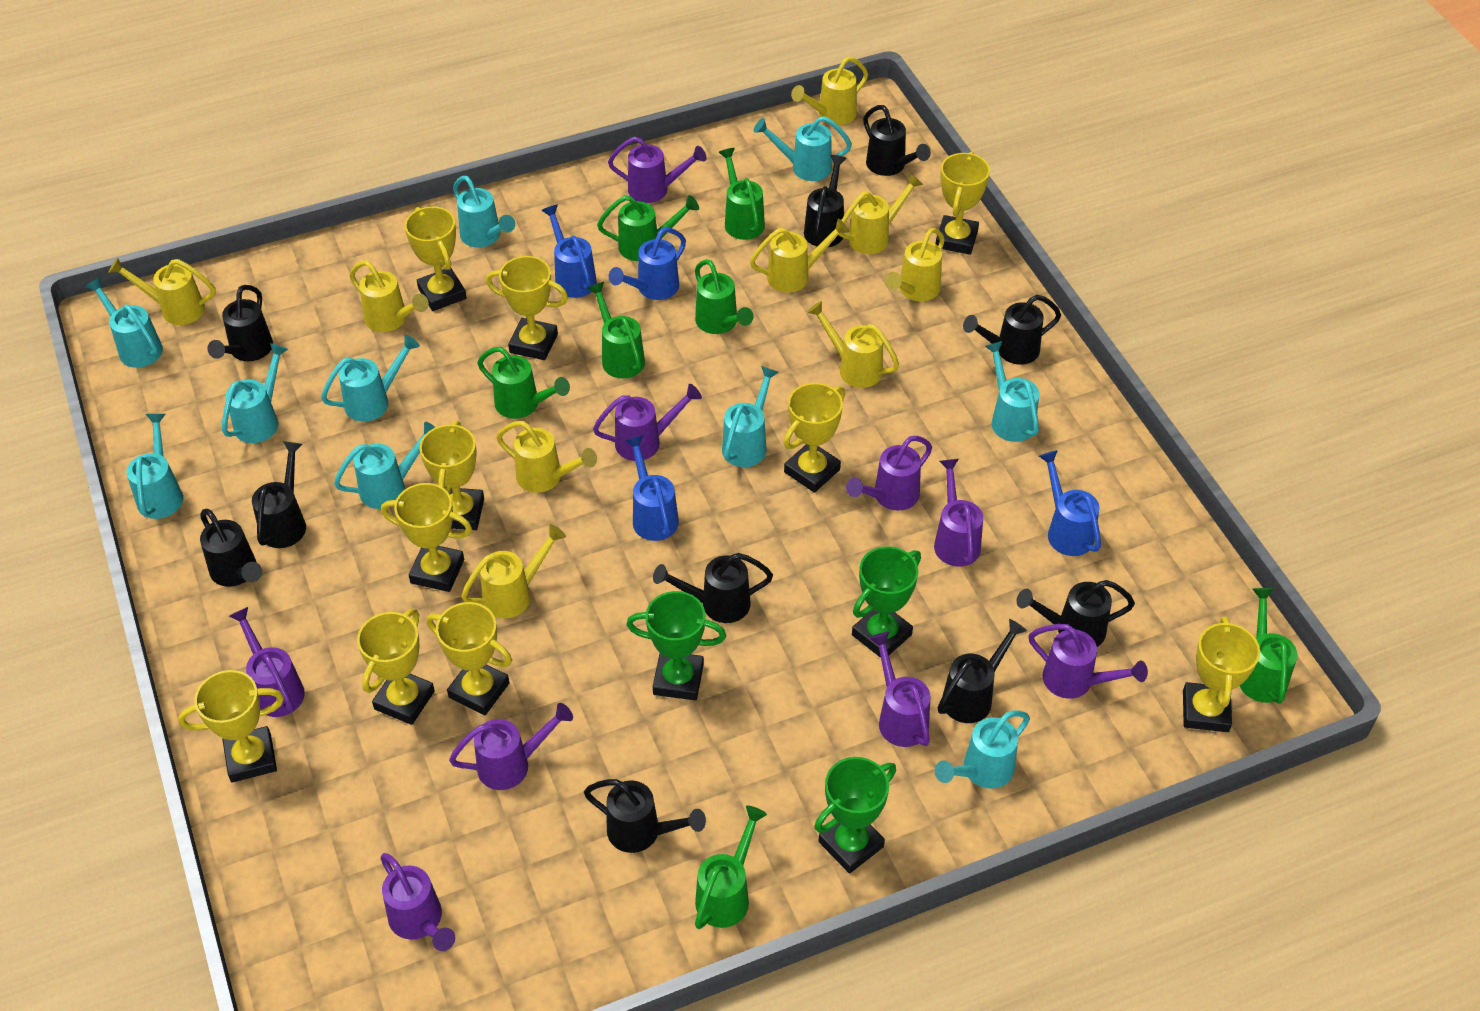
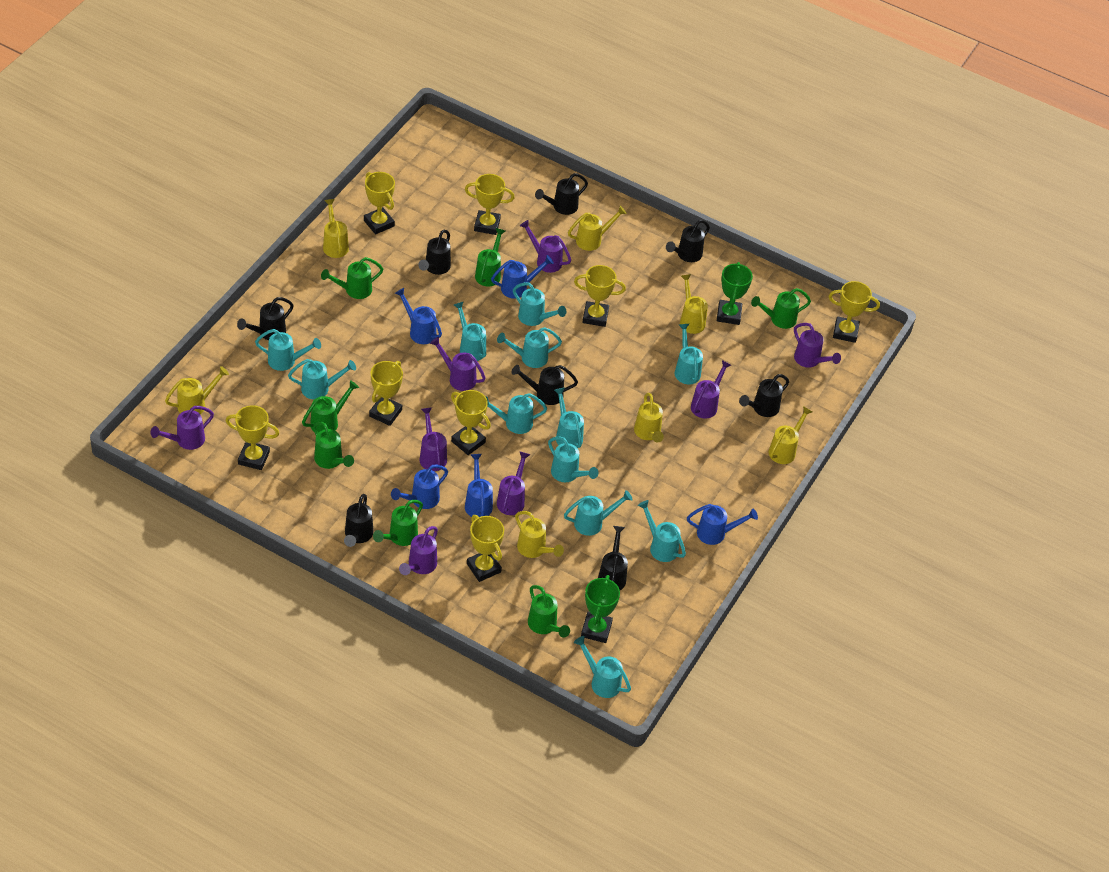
black watering can: 10 -> 8
blue watering can: 4 -> 5
green trophy: 3 -> 2
purple watering can: 9 -> 8
turquoise watering can: 10 -> 12
yellow trophy: 10 -> 8
yellow watering can: 9 -> 7

